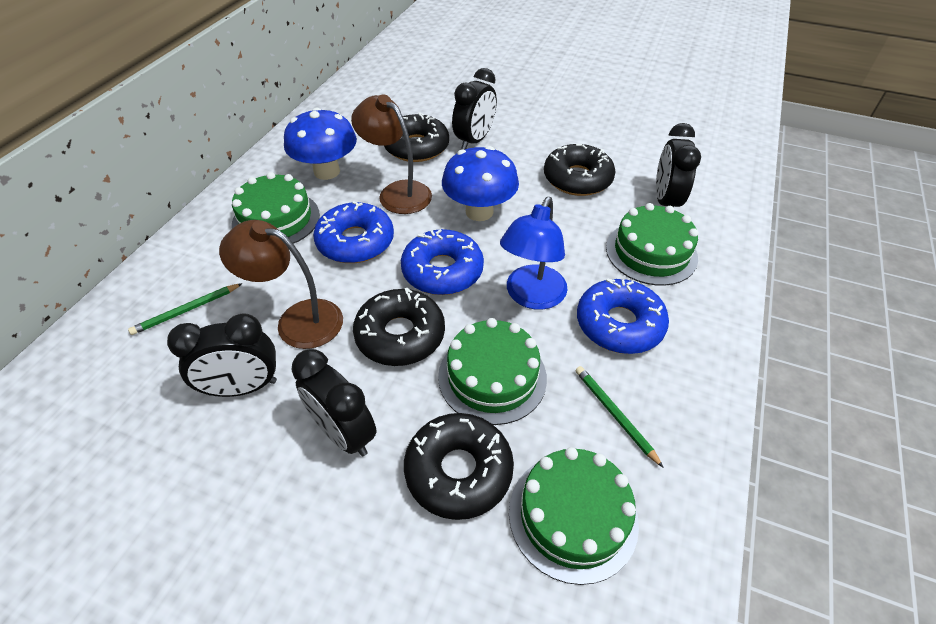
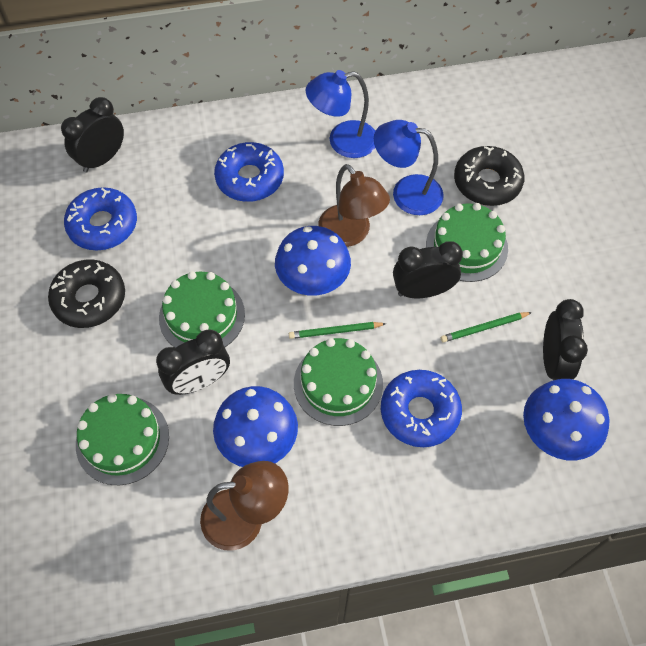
black donut: 4 -> 2
blue lamp: 1 -> 2
blue mushroom: 2 -> 3

